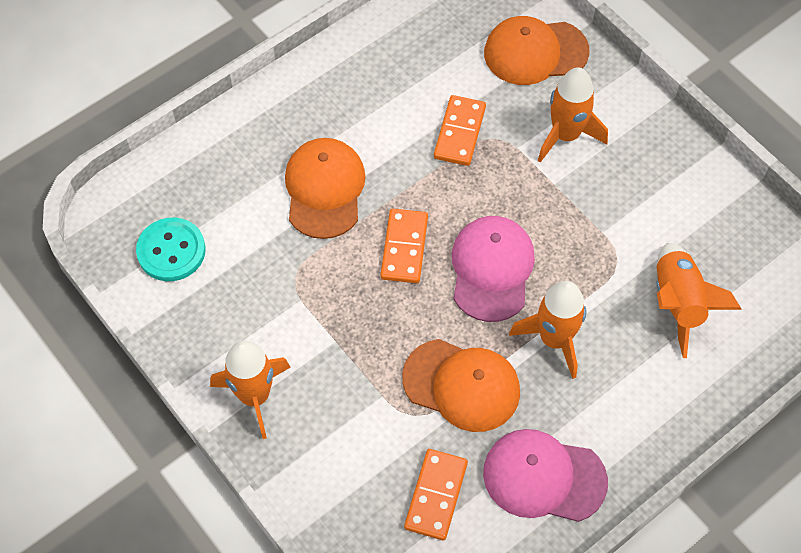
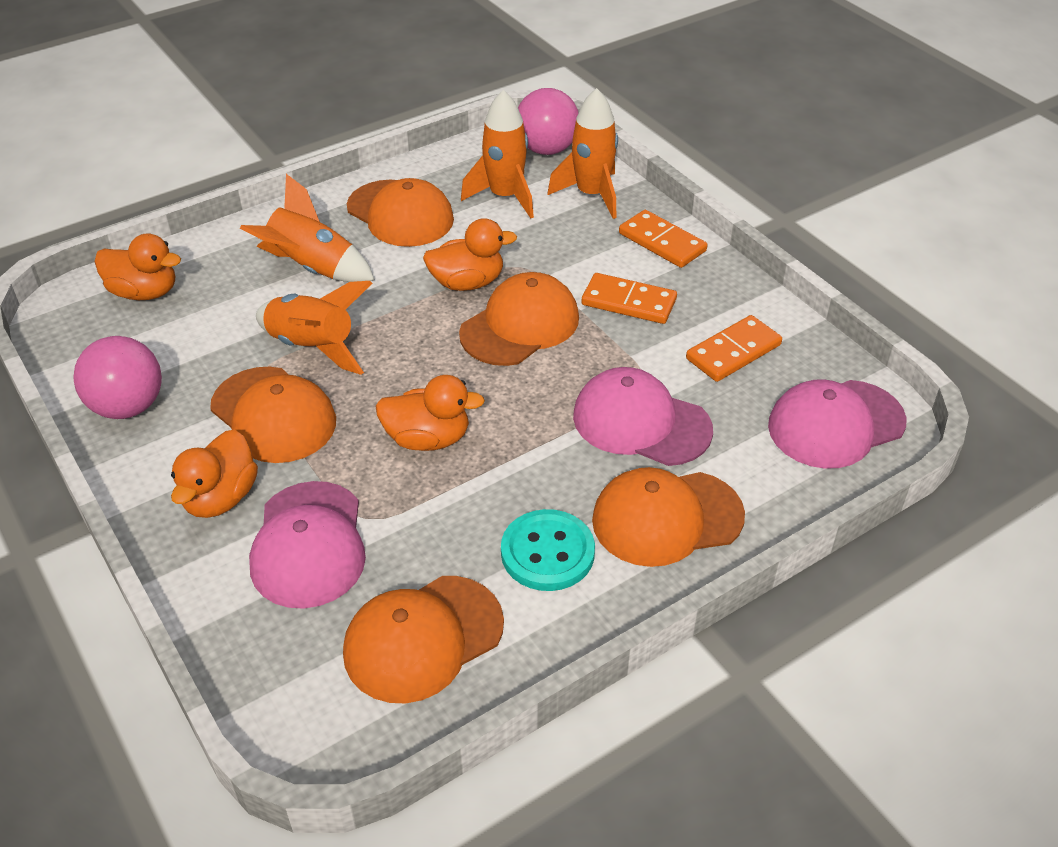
orange cap: 3 -> 5
orange duck: 0 -> 4
pink ball: 0 -> 2
pink cap: 2 -> 3

